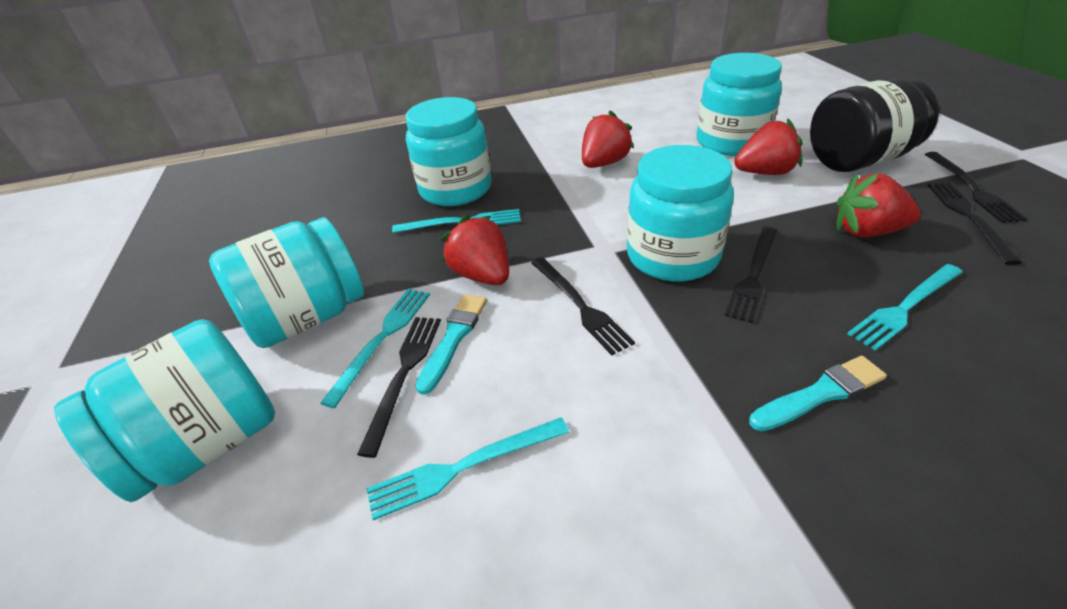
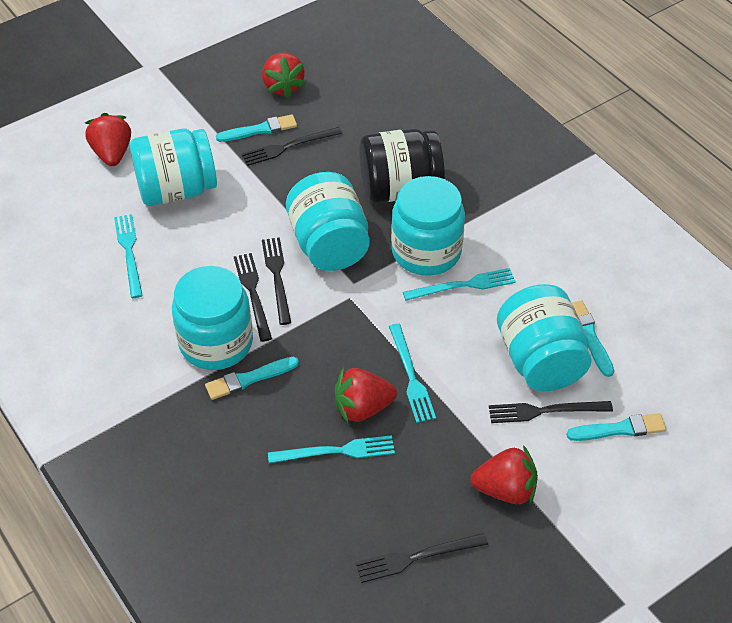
turquoise brush: 2 -> 4

